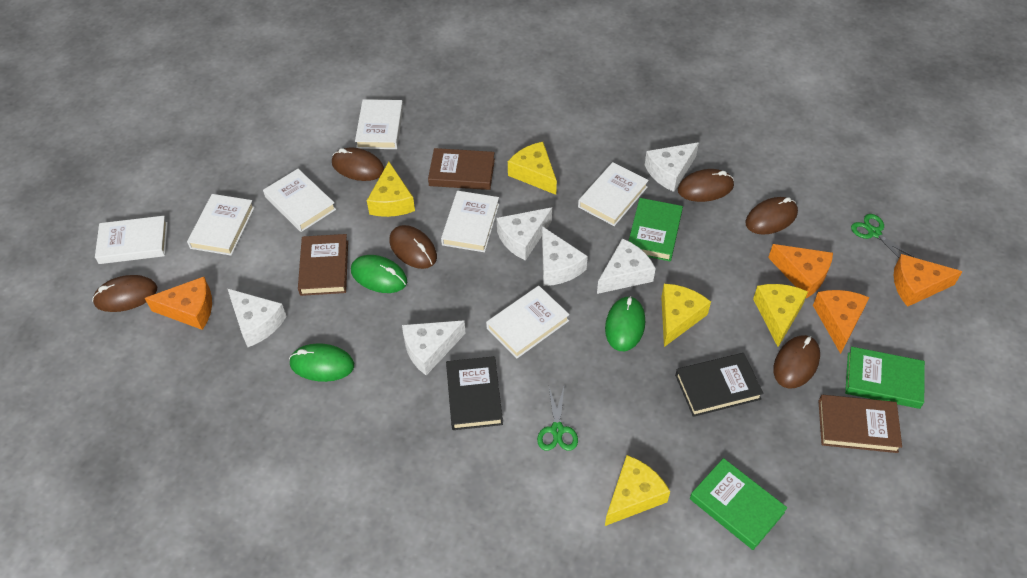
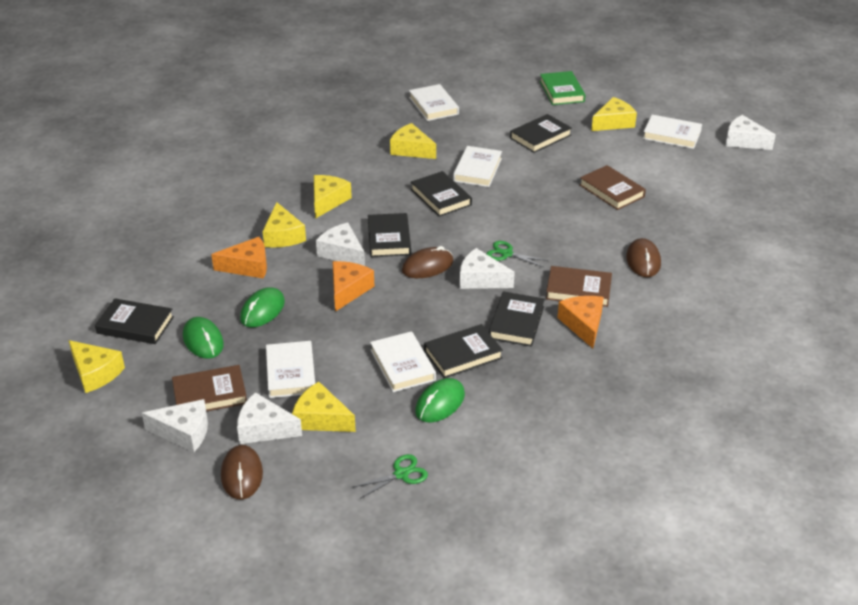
black book: 2 -> 6
brown mouse: 6 -> 3
green book: 3 -> 1
orange cheese: 4 -> 3
white book: 7 -> 5
white cheese: 6 -> 5
yellow cheese: 5 -> 6

